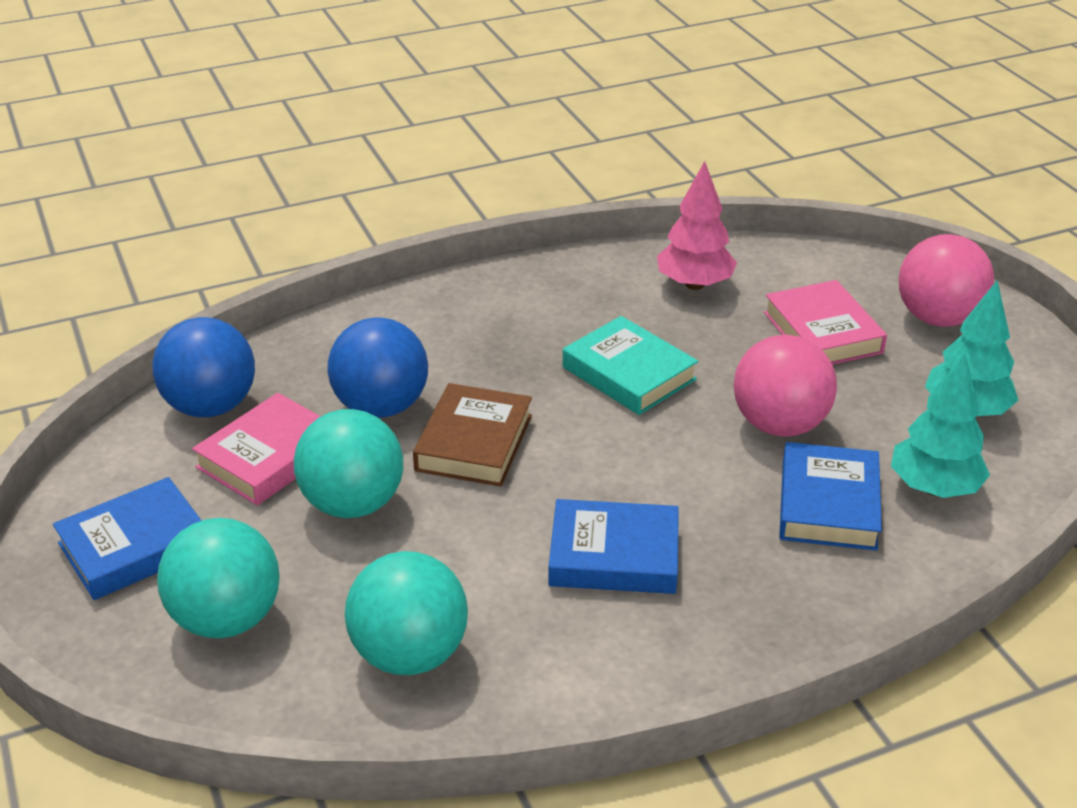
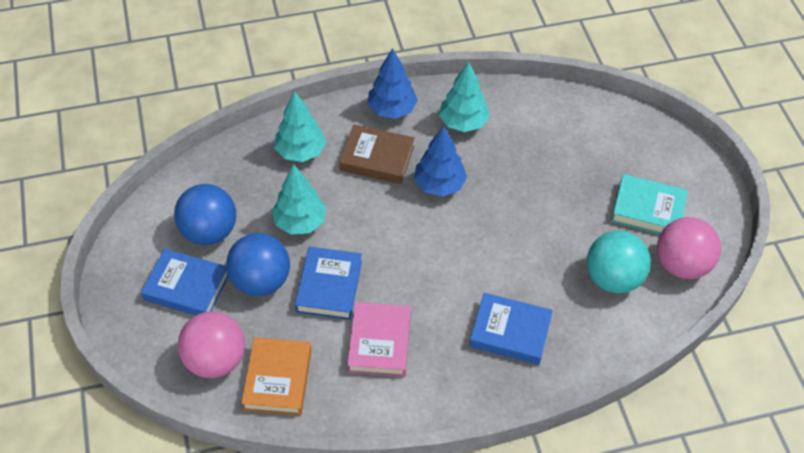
blue tree: 0 -> 2
orange book: 0 -> 1
pink book: 2 -> 1
pink tree: 1 -> 0
turquoise ball: 3 -> 1
turquoise tree: 2 -> 3

